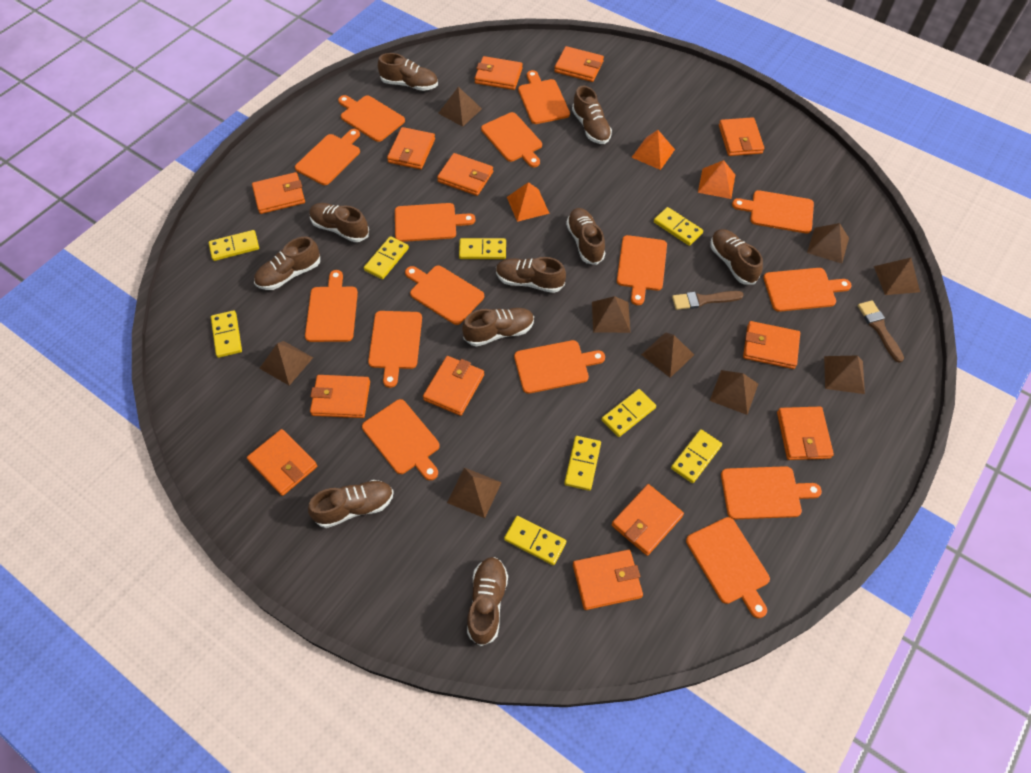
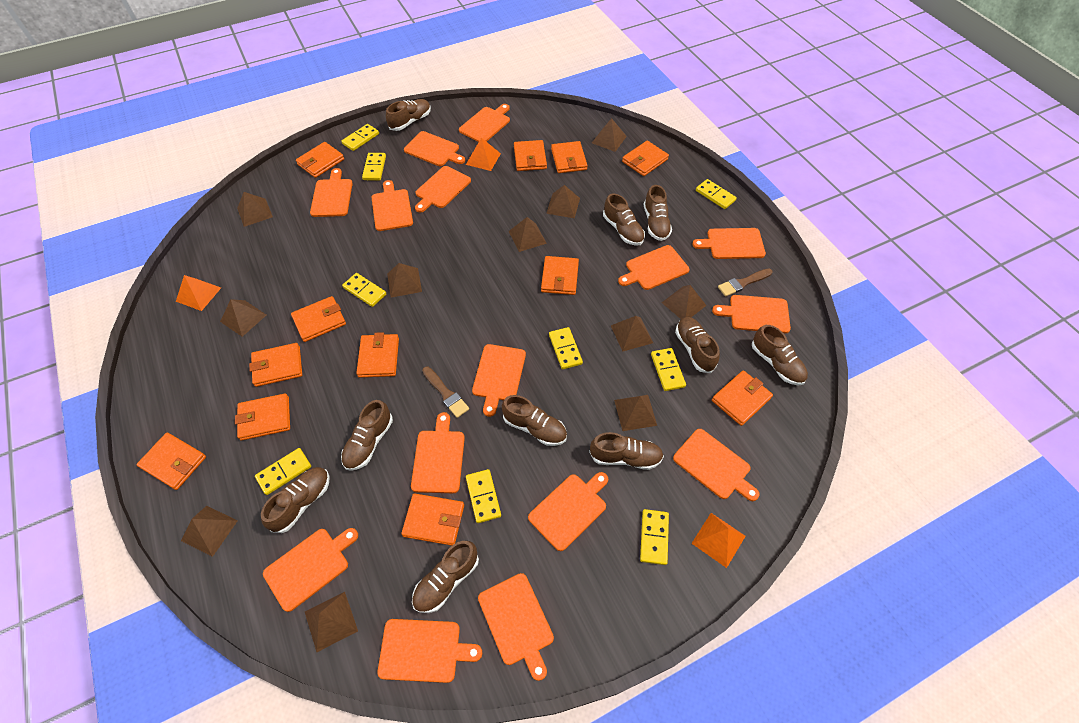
brown pyramid: 9 -> 11
orange wallet: 13 -> 12

